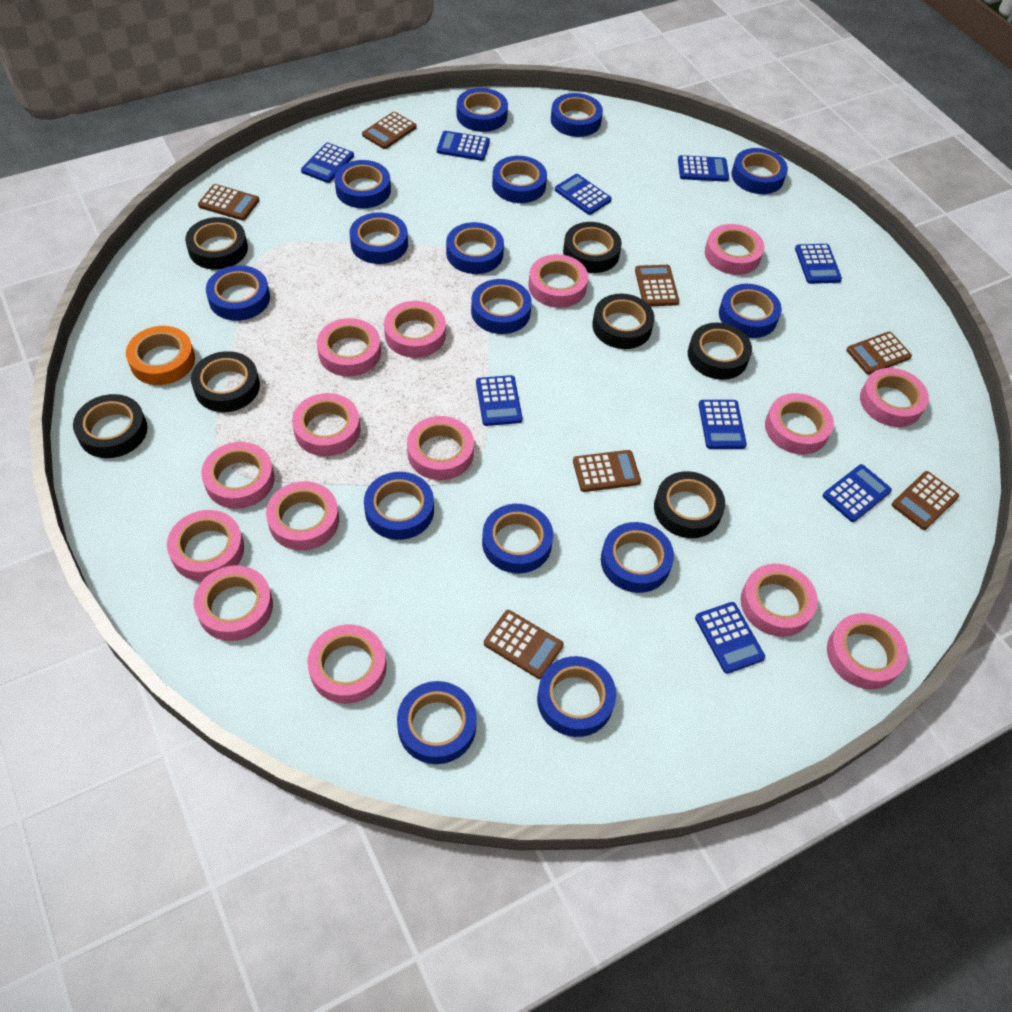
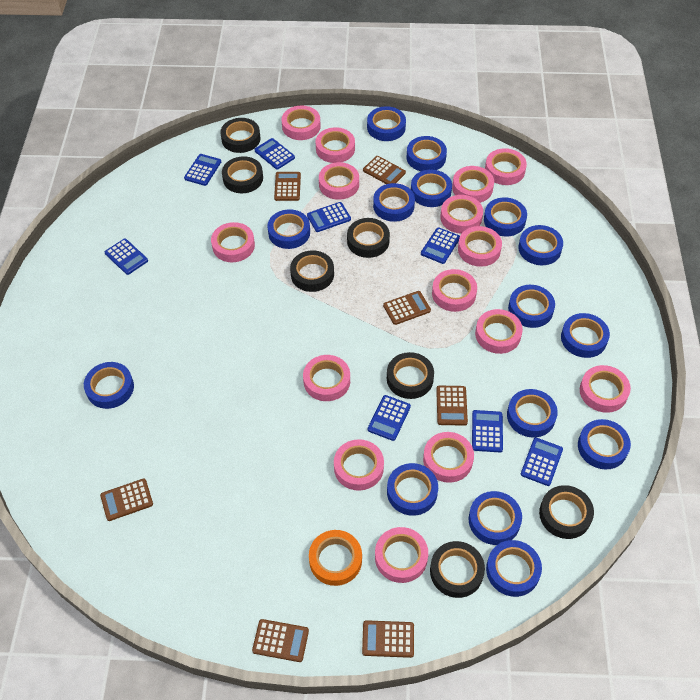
blue calculator: 9 -> 8

